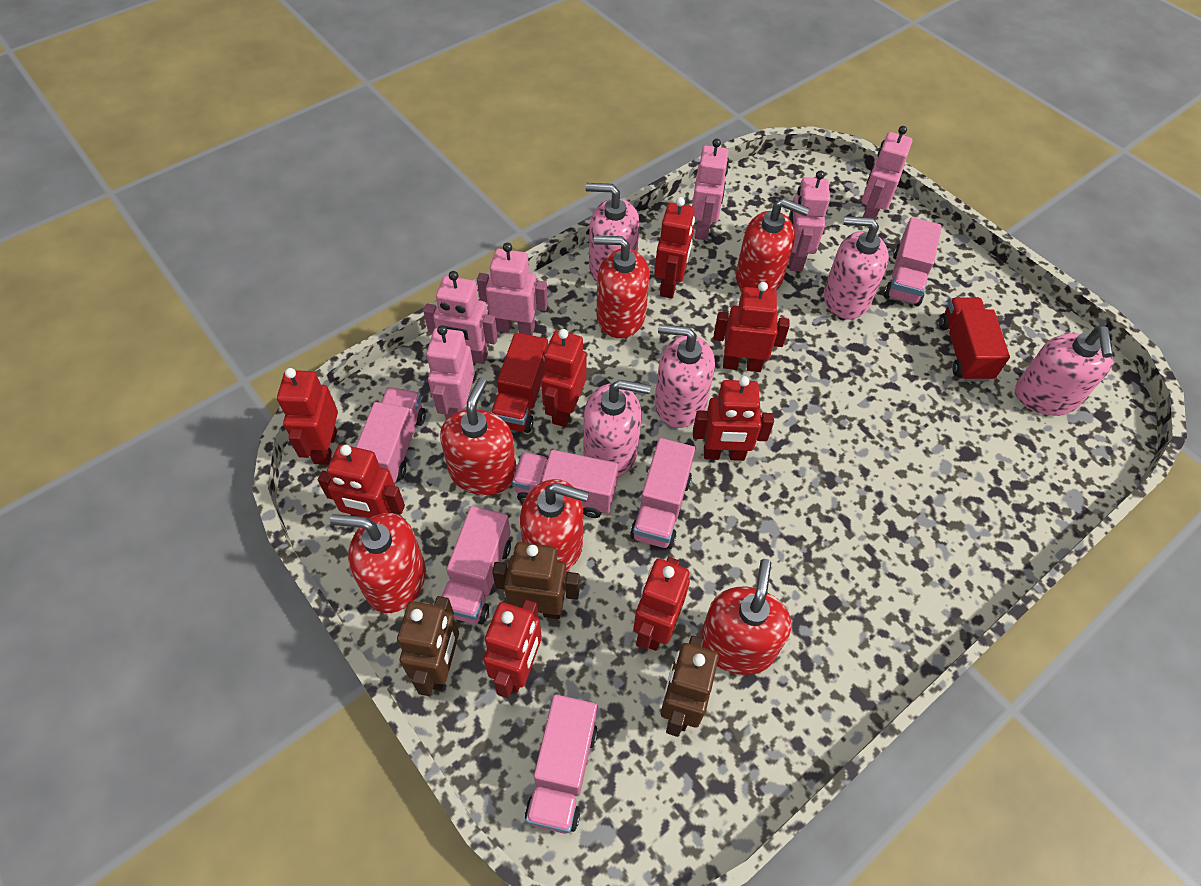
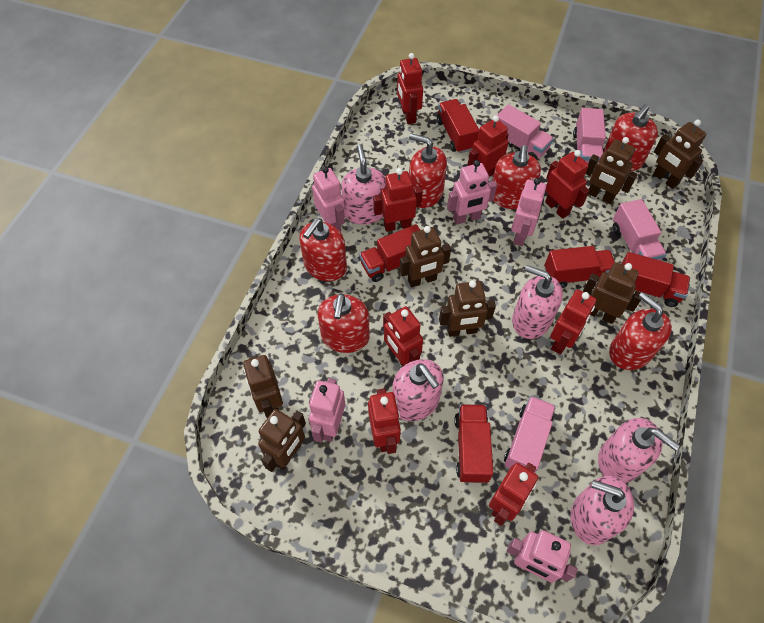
brown robot: 3 -> 7
pink robot: 6 -> 5
pink truck: 6 -> 4
red truck: 2 -> 5

